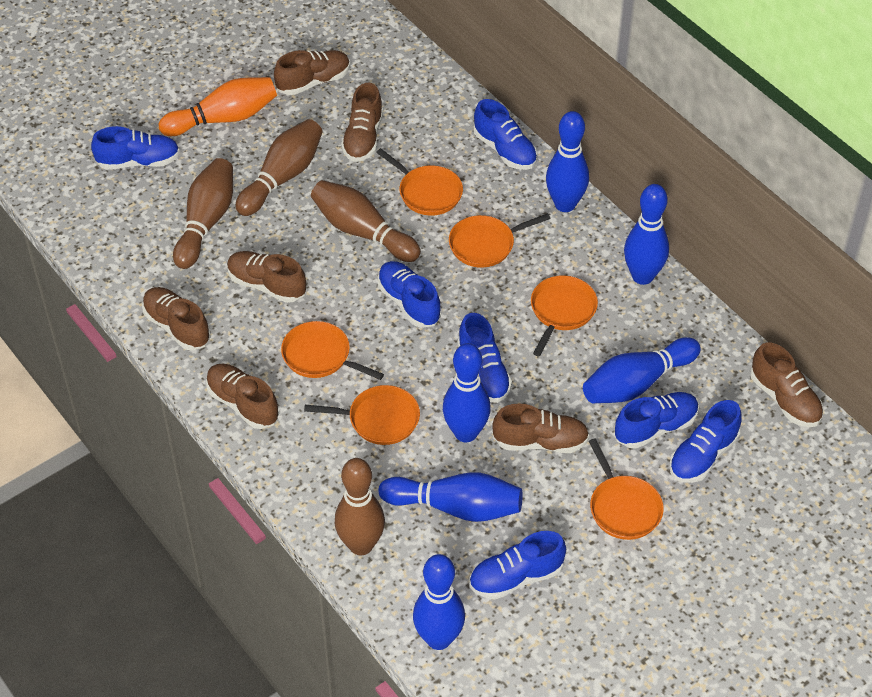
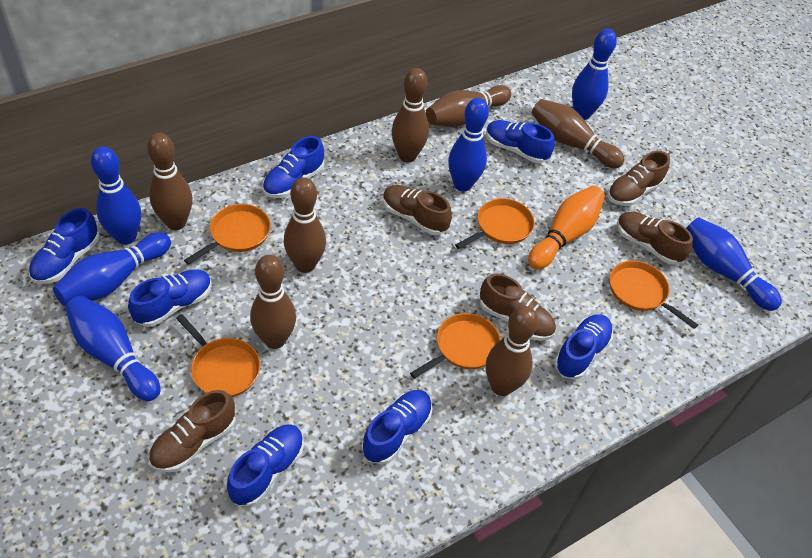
brown bowling pin: 4 -> 7
brown shoe: 7 -> 5
orange pan: 6 -> 5

